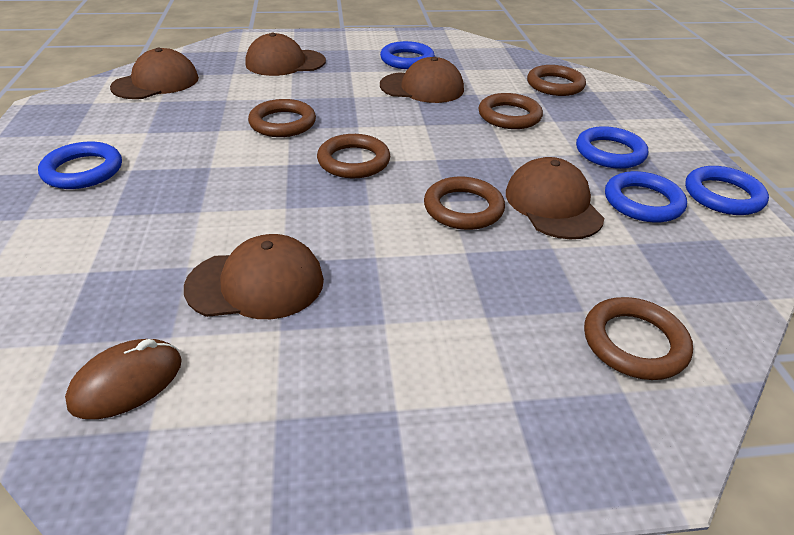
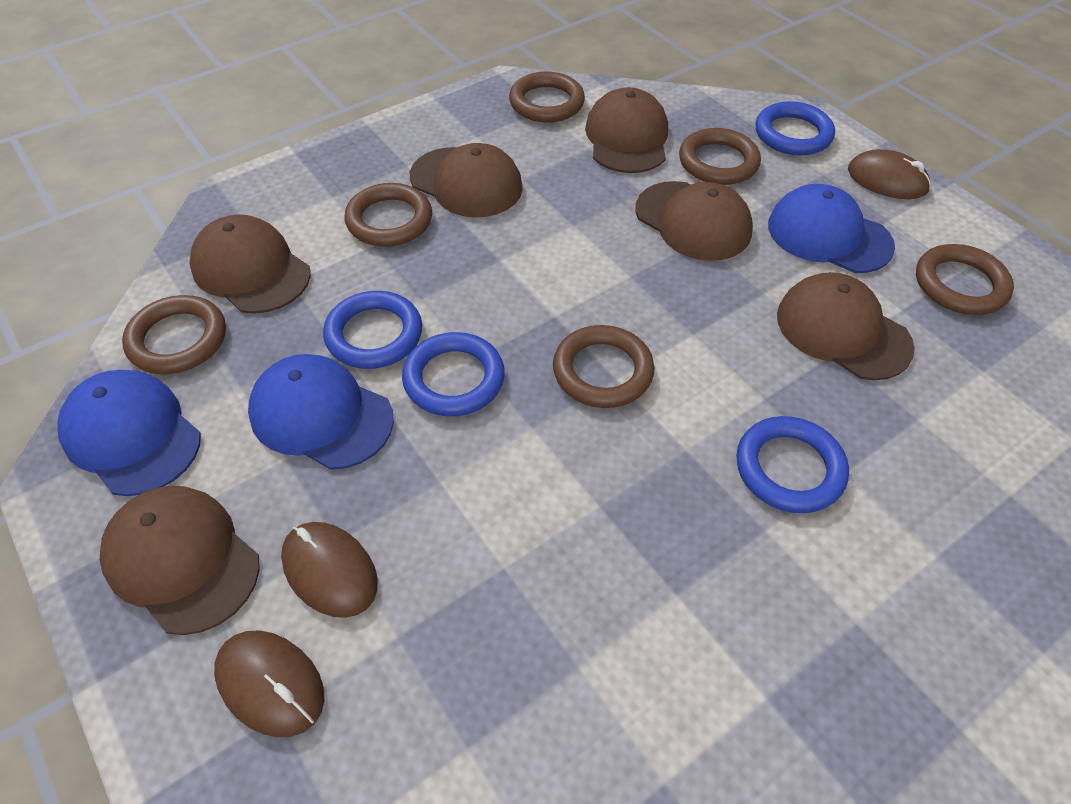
blue cap: 0 -> 3
blue ring: 5 -> 4
brown cap: 5 -> 6
brown mouse: 1 -> 3

